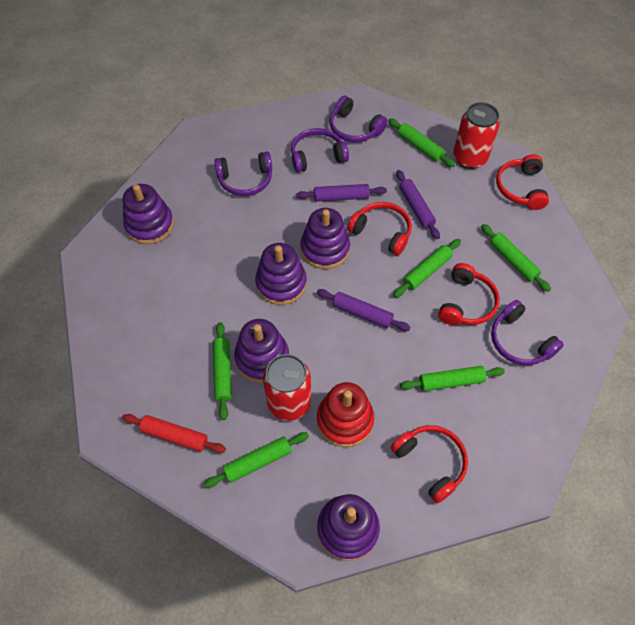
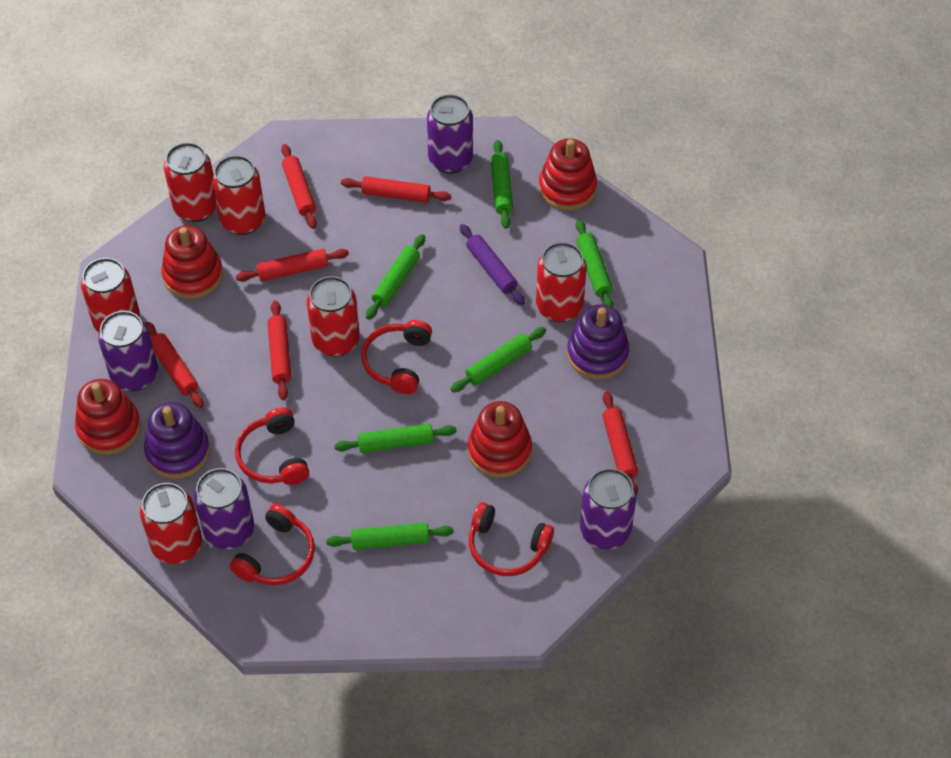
purple can: 0 -> 4
purple headphones: 4 -> 0
purple rolling pin: 3 -> 1
purple stacking toy: 5 -> 2
red can: 2 -> 6
red rolling pin: 1 -> 6
red stacking toy: 1 -> 4

